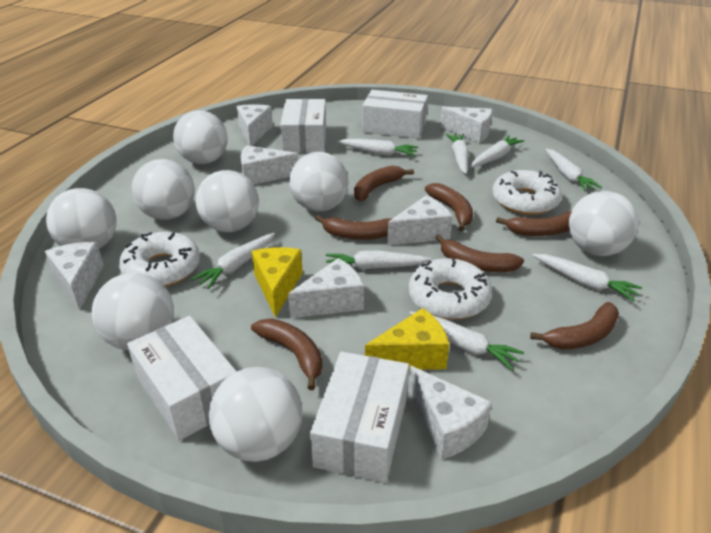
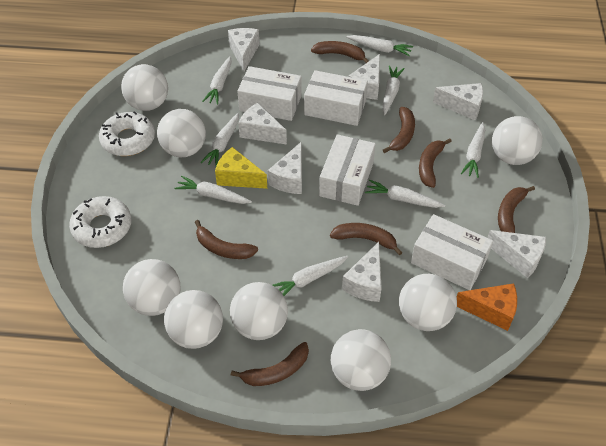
orange cheese: 0 -> 1
white donut: 3 -> 2
yellow cheese: 2 -> 1

